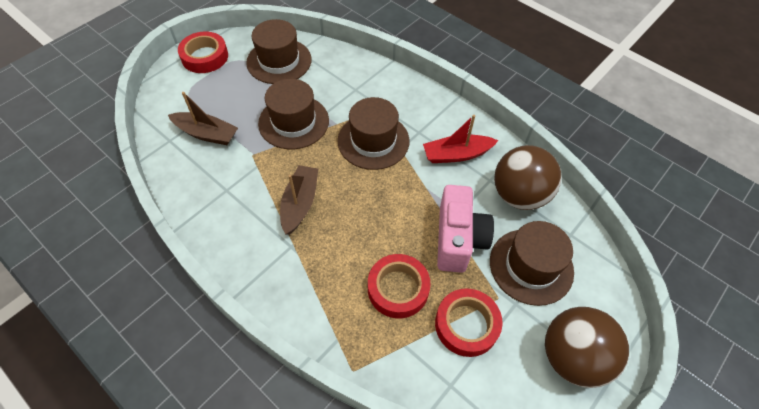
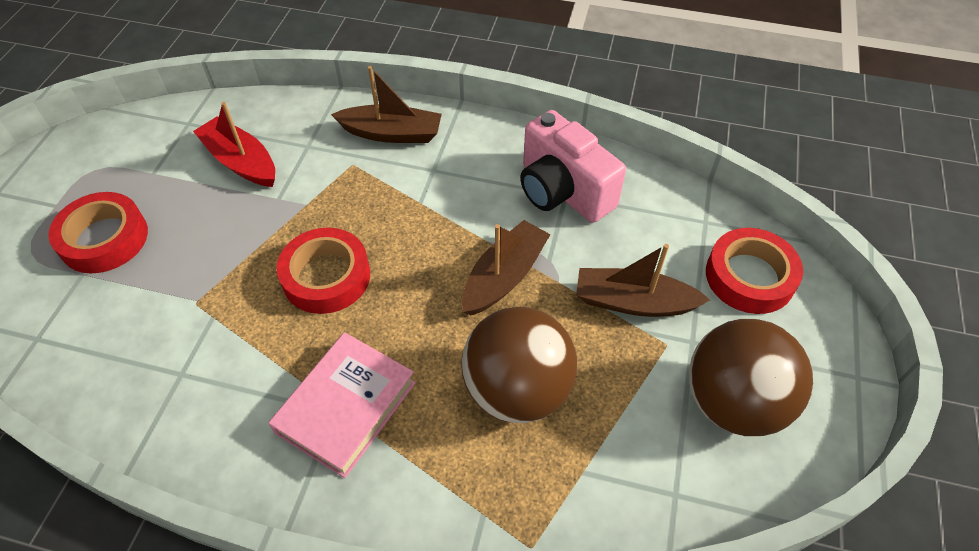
brown boat: 2 -> 3
brown hat: 4 -> 0
pink book: 0 -> 1

